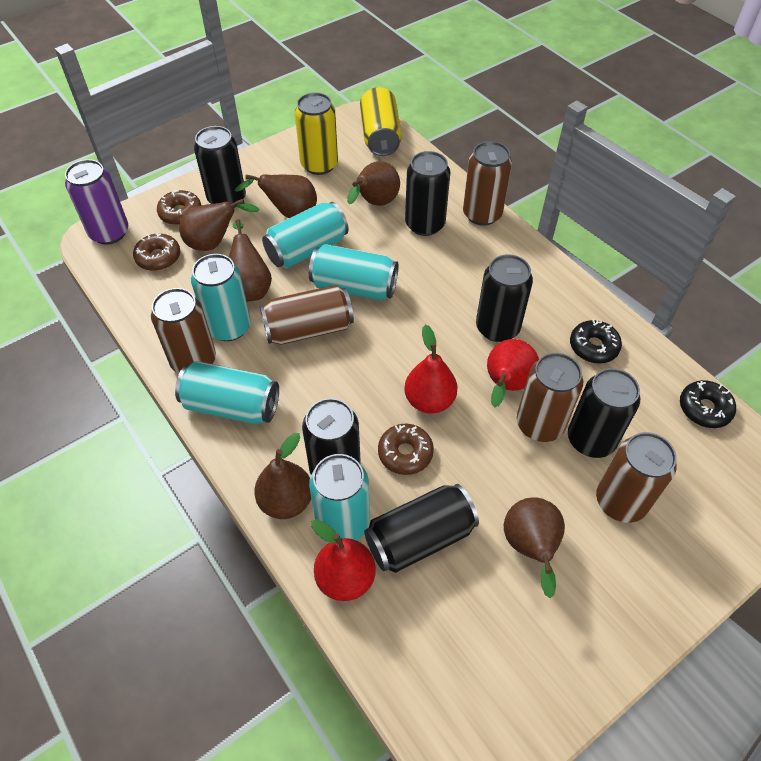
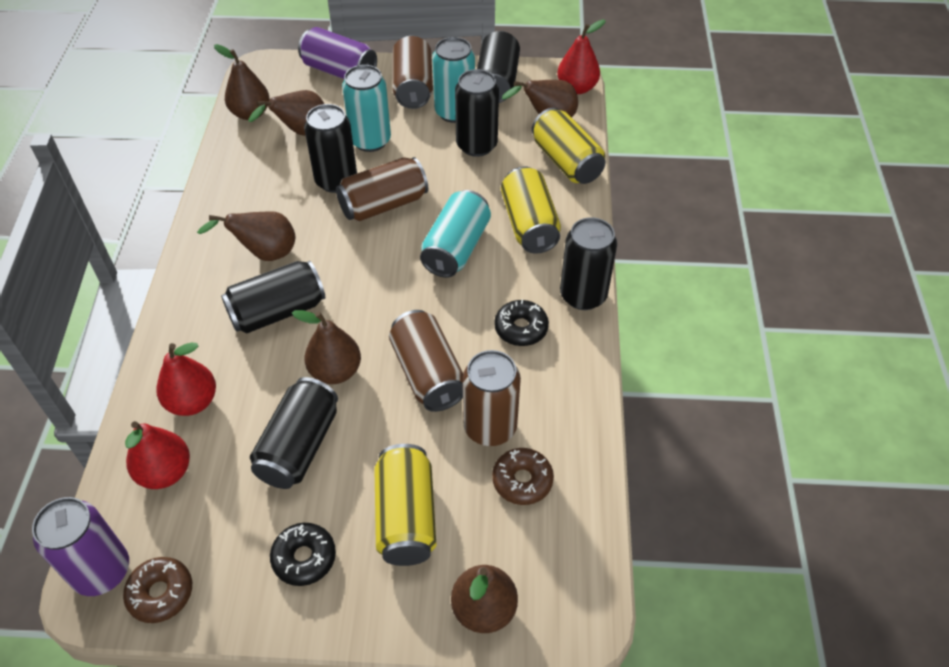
brown can: 5 -> 4
brown donut: 3 -> 2
purple can: 1 -> 2
turquoise can: 5 -> 3
yellow can: 2 -> 3

